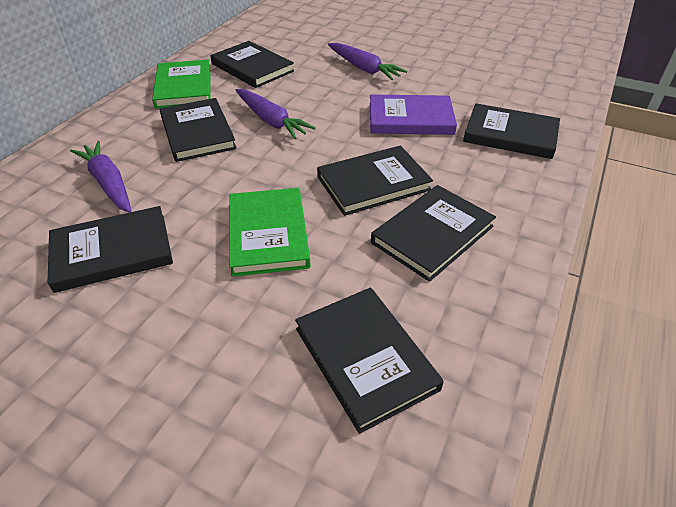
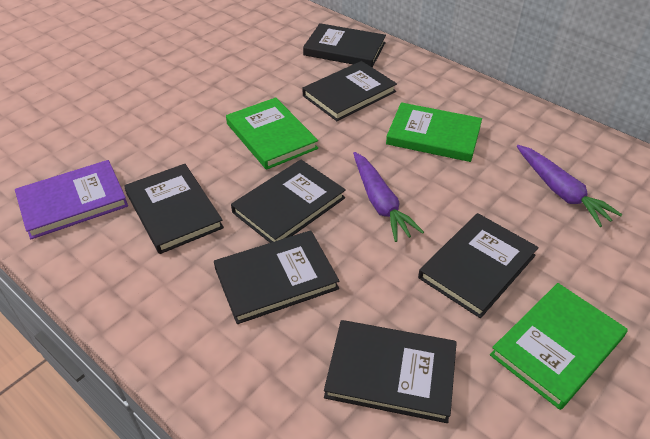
green book: 2 -> 3
purple carrot: 3 -> 2

